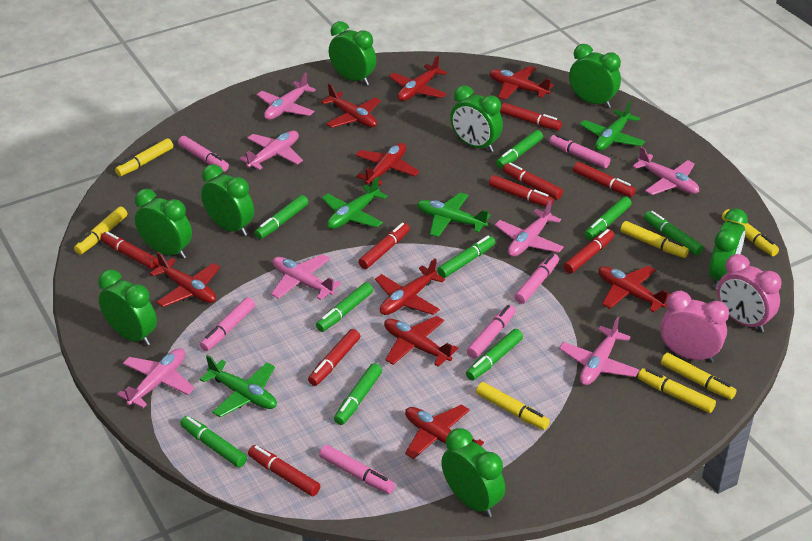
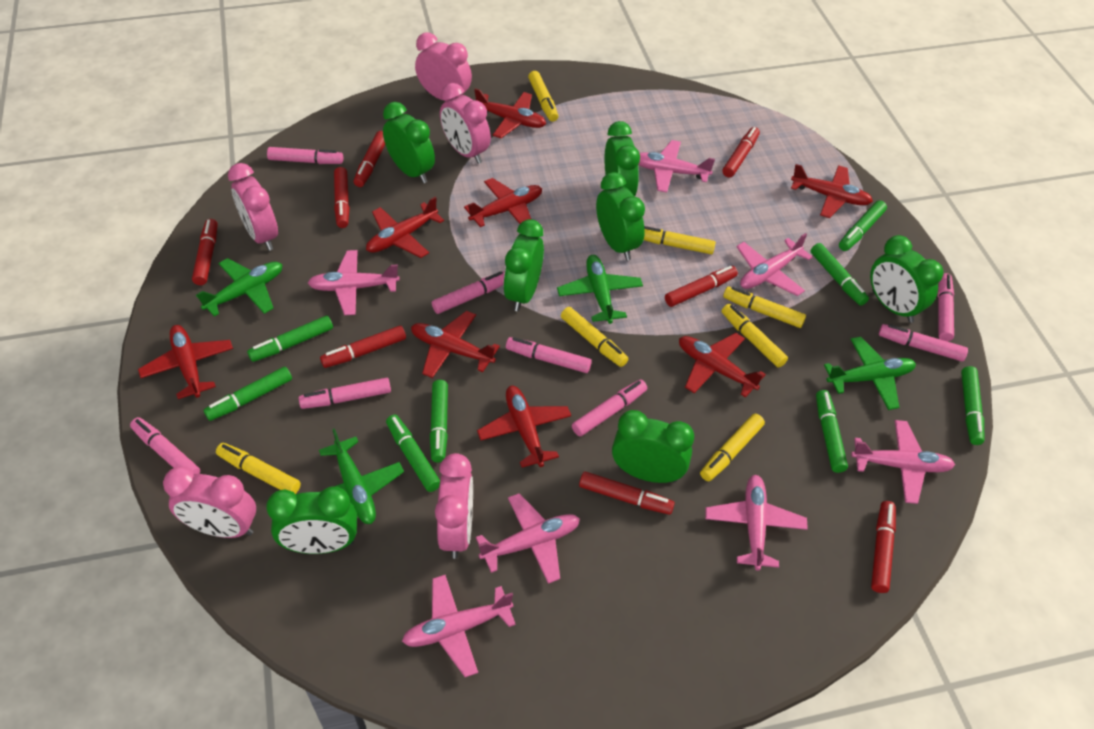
green clock: 8 -> 7
green marker: 9 -> 8
pink clock: 2 -> 5
pink marker: 6 -> 8
red marker: 9 -> 8
red plane: 9 -> 8

